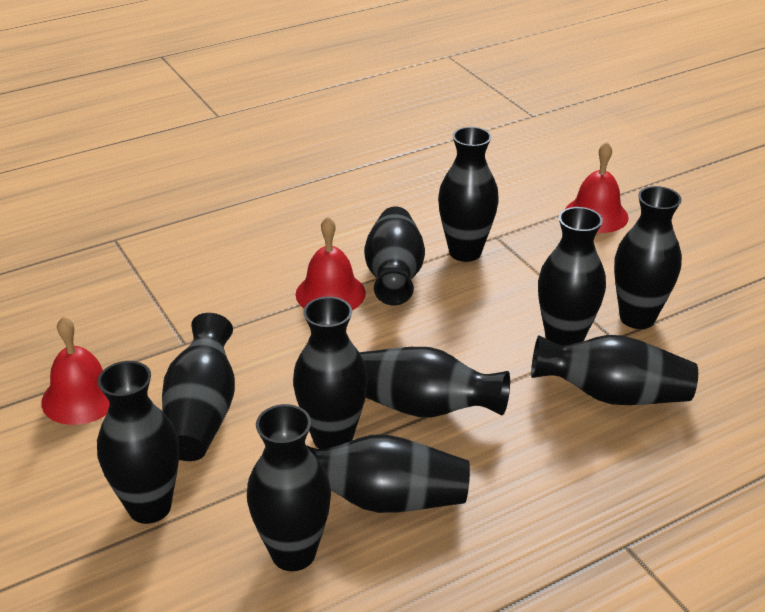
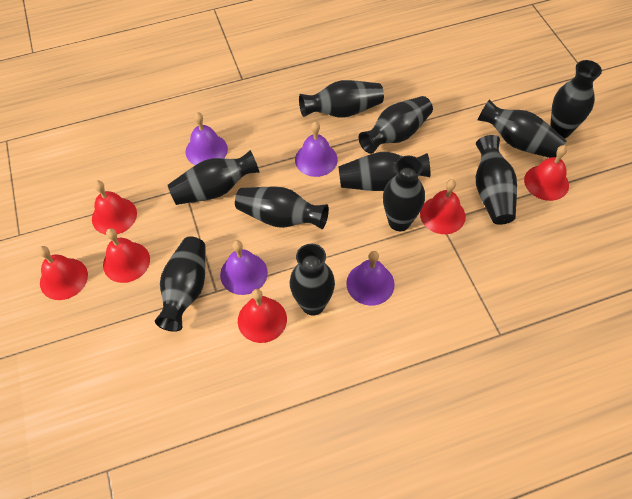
purple bell: 0 -> 4
red bell: 3 -> 6

